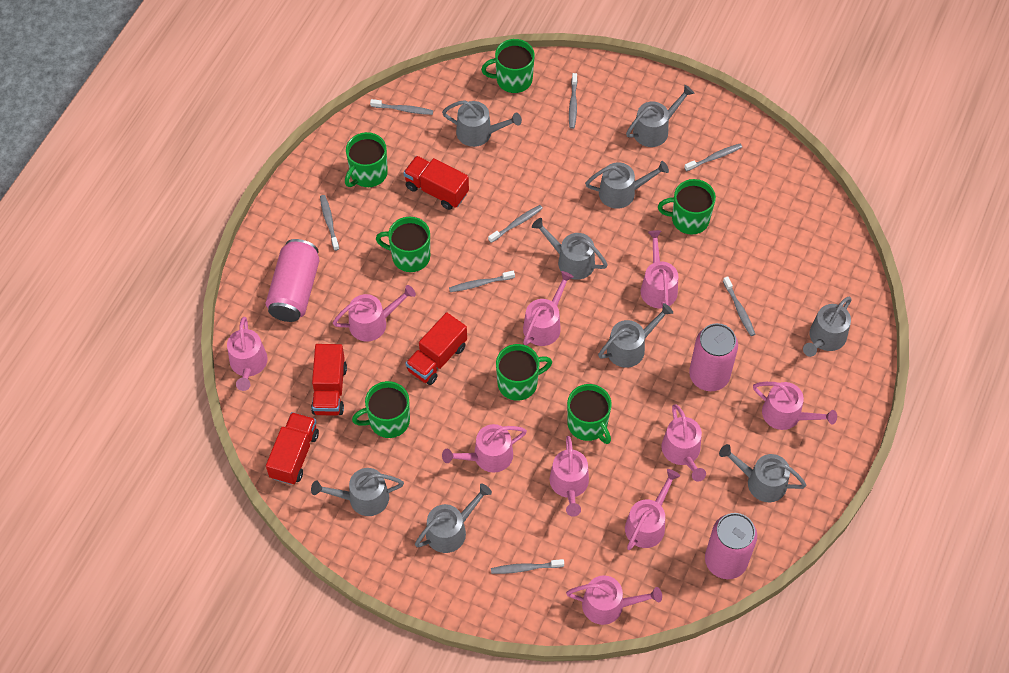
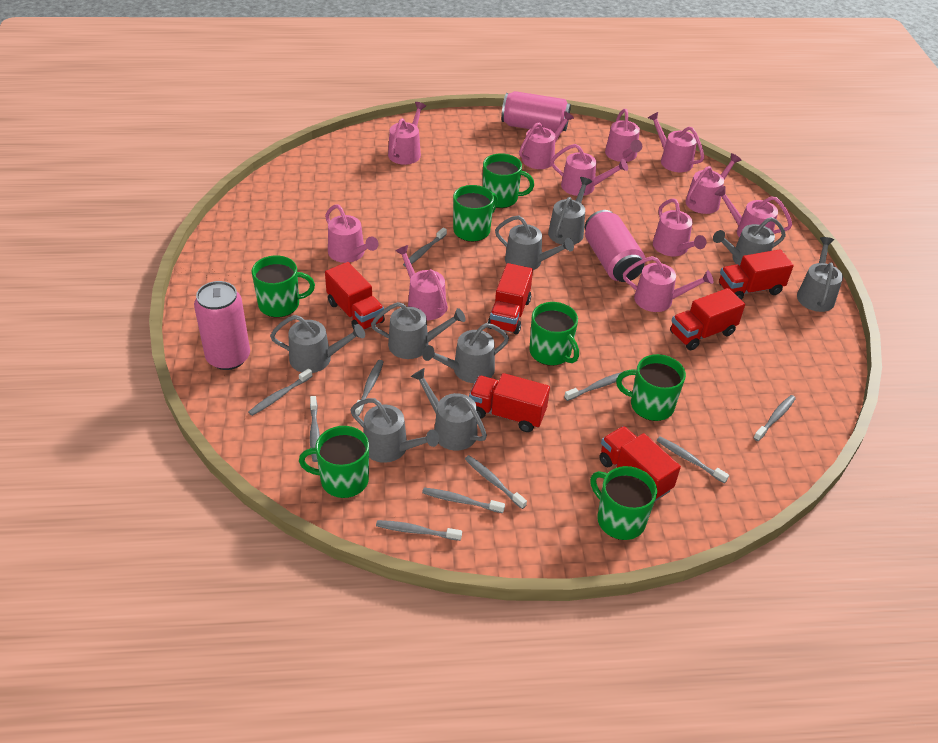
grey toothbrush: 8 -> 10
pink watering can: 10 -> 11
red truck: 4 -> 6

